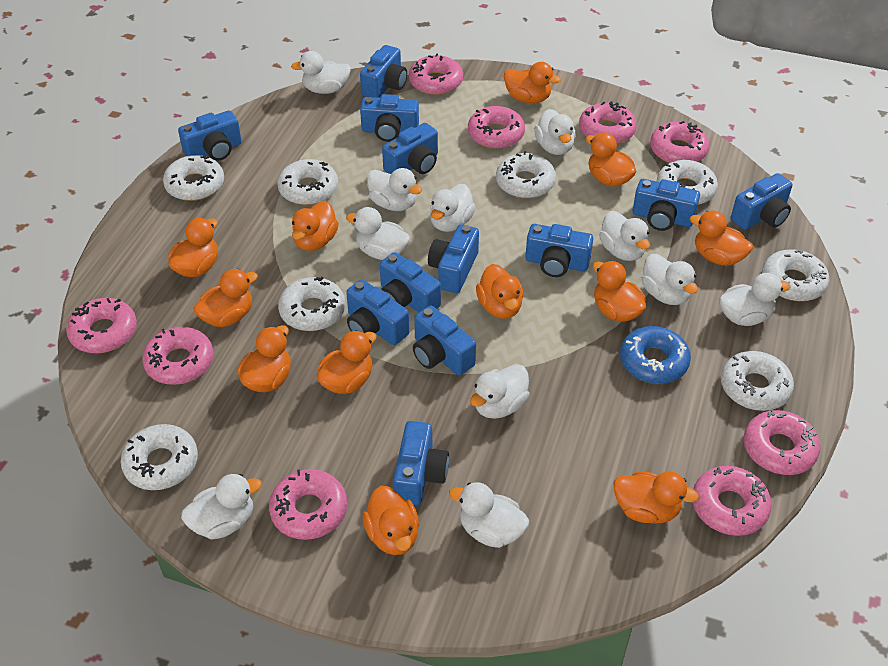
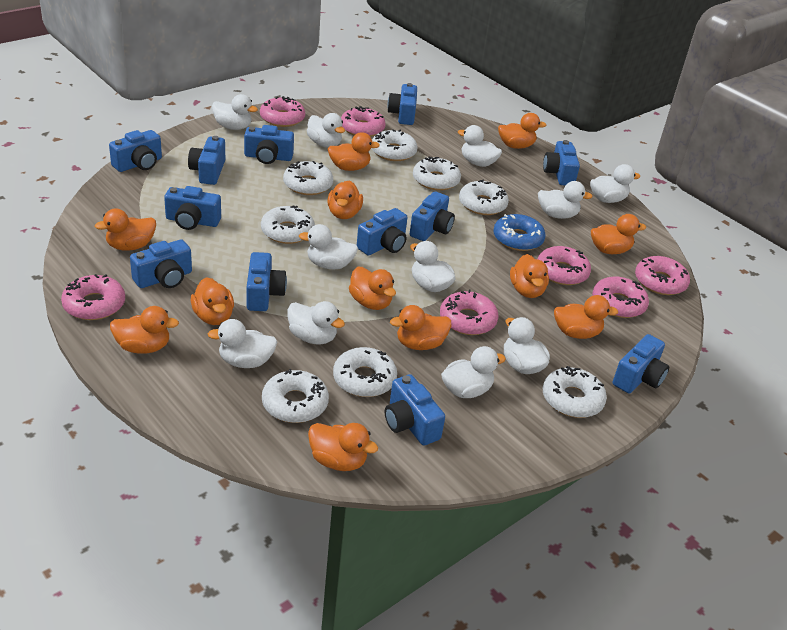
pink donut: 9 -> 7

